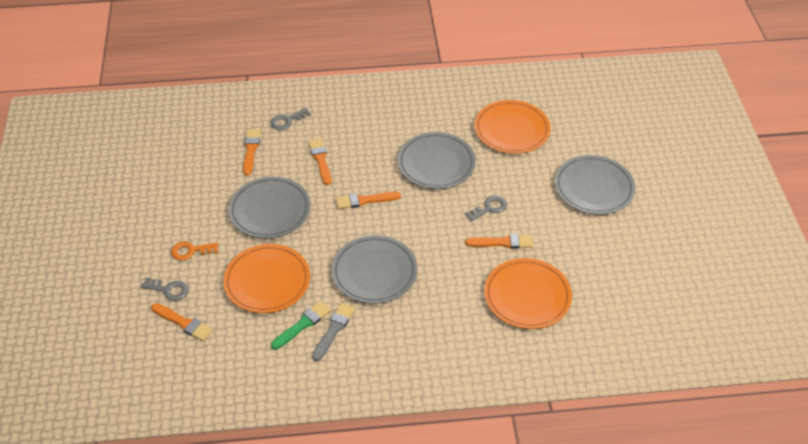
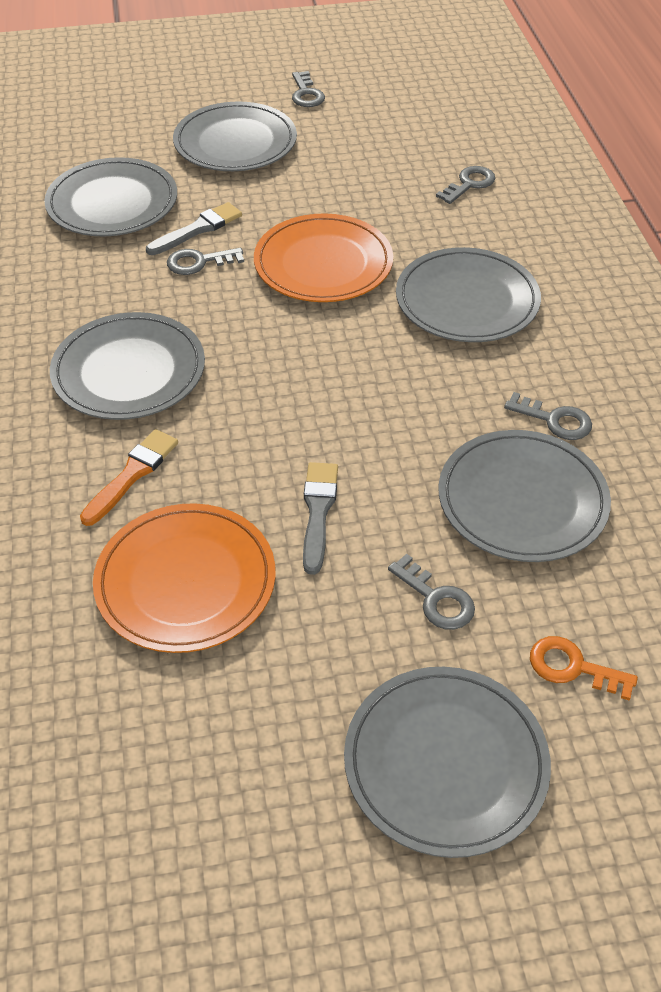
green brush: 1 -> 0
grey brush: 1 -> 2
grey key: 3 -> 5
grey plate: 4 -> 6
orange brush: 5 -> 1
orange plate: 3 -> 2

